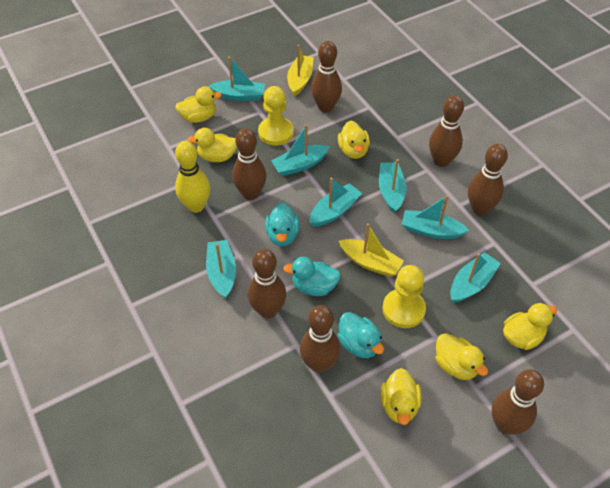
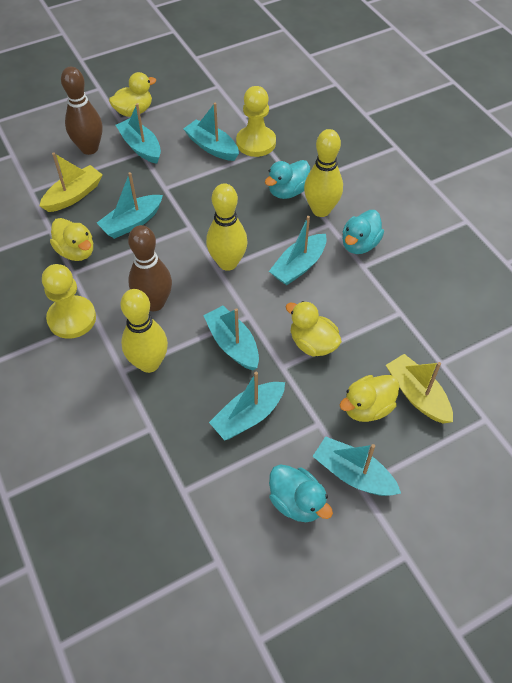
brown bowling pin: 7 -> 2
yellow bowling pin: 1 -> 3
yellow duck: 6 -> 4

